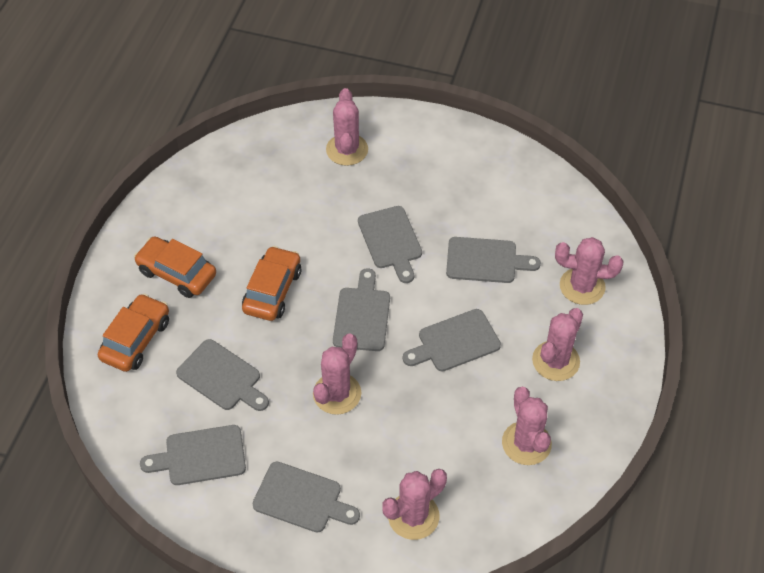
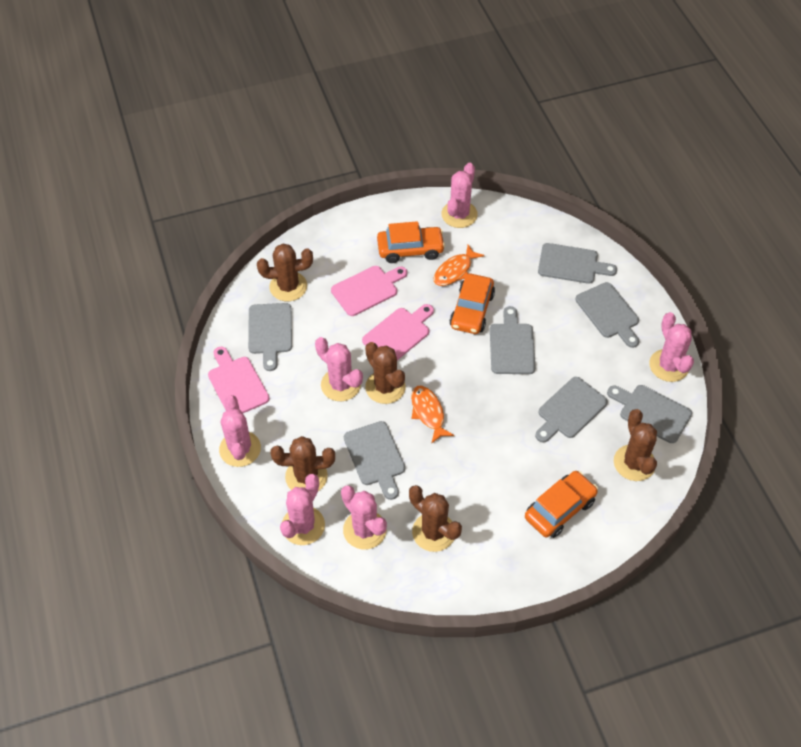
brown cactus: 0 -> 5
orange fish: 0 -> 2
pink cutting board: 0 -> 3

